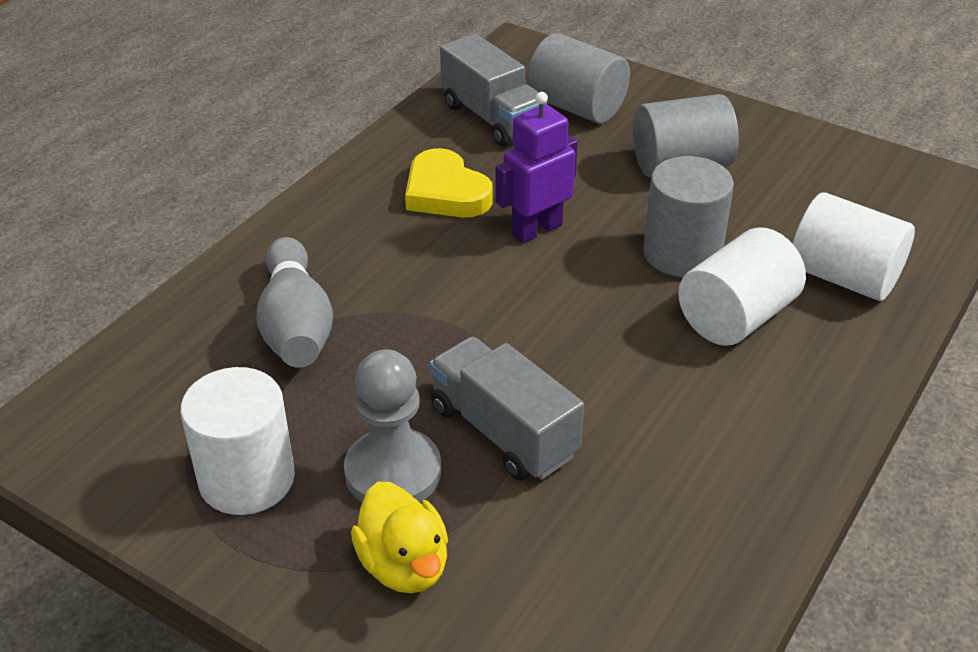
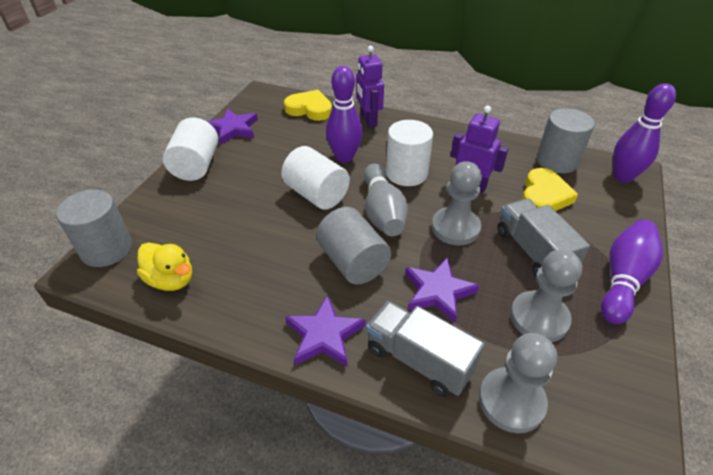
grey pawn: 1 -> 3
purple bowling pin: 0 -> 3
purple robot: 1 -> 2
purple star: 0 -> 3
yellow heart: 1 -> 2

